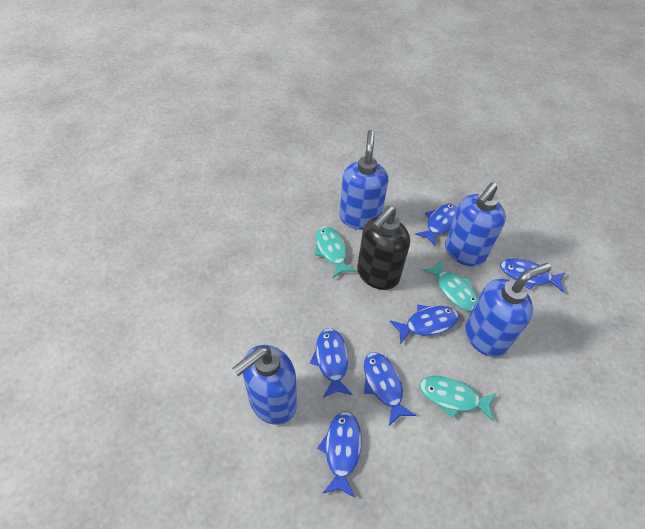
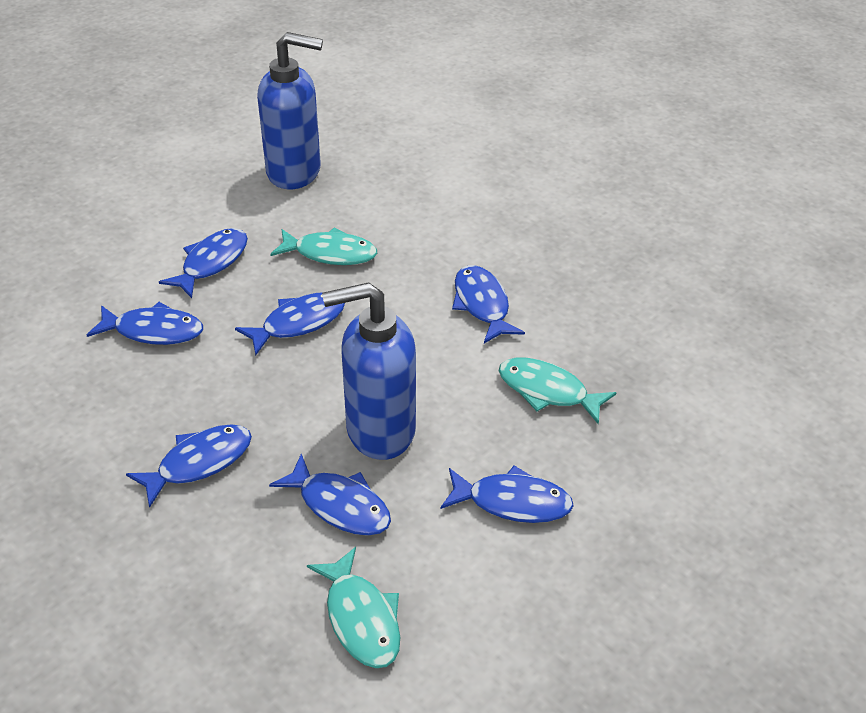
black soap dispenser: 1 -> 0
blue fish: 6 -> 7
blue soap dispenser: 4 -> 2

